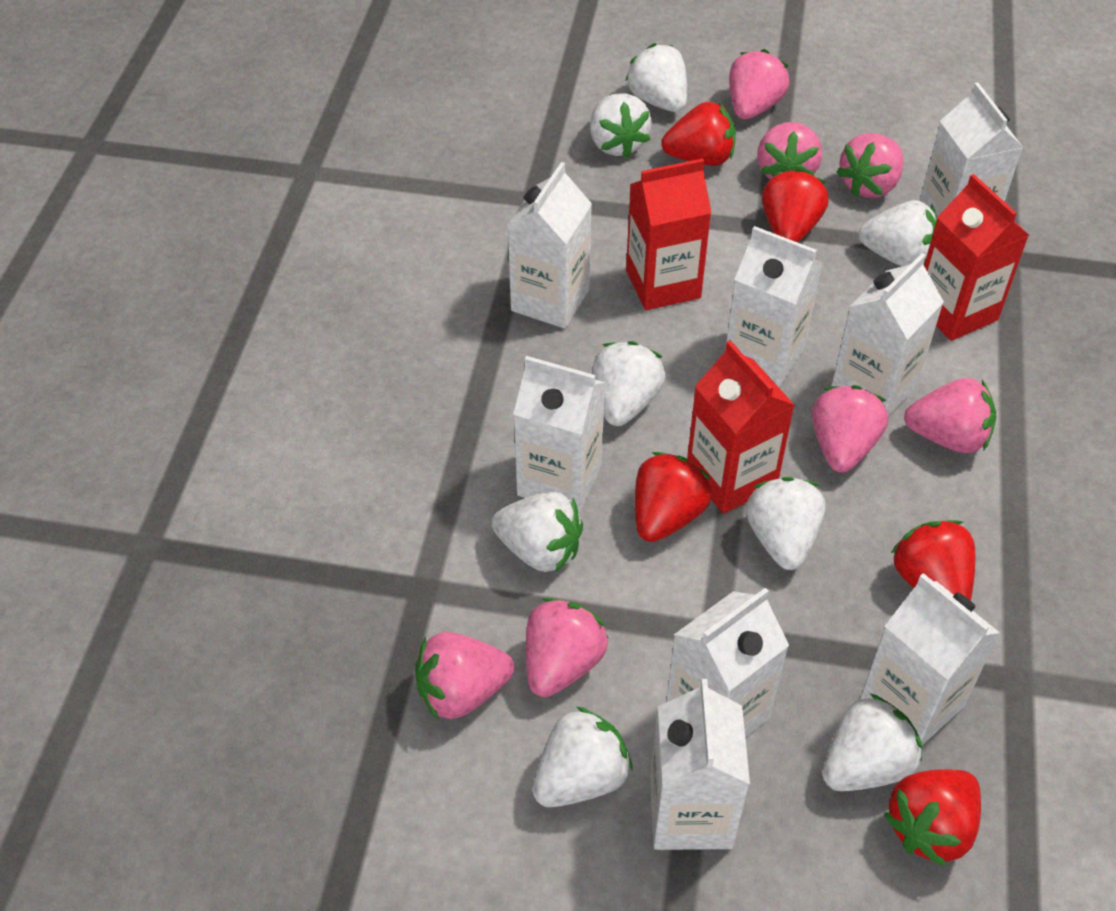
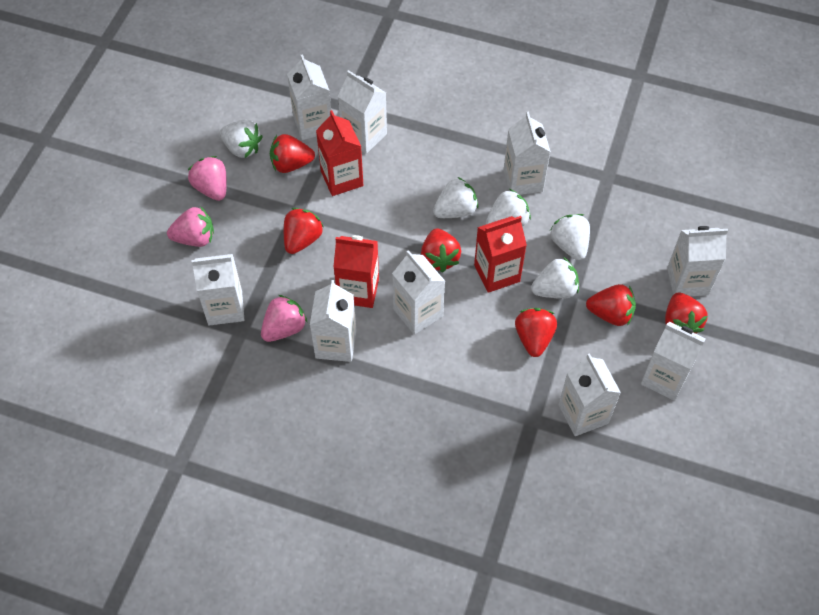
pink strawberry: 7 -> 3
red strawberry: 5 -> 6
white carton: 8 -> 9
white strawberry: 8 -> 5

